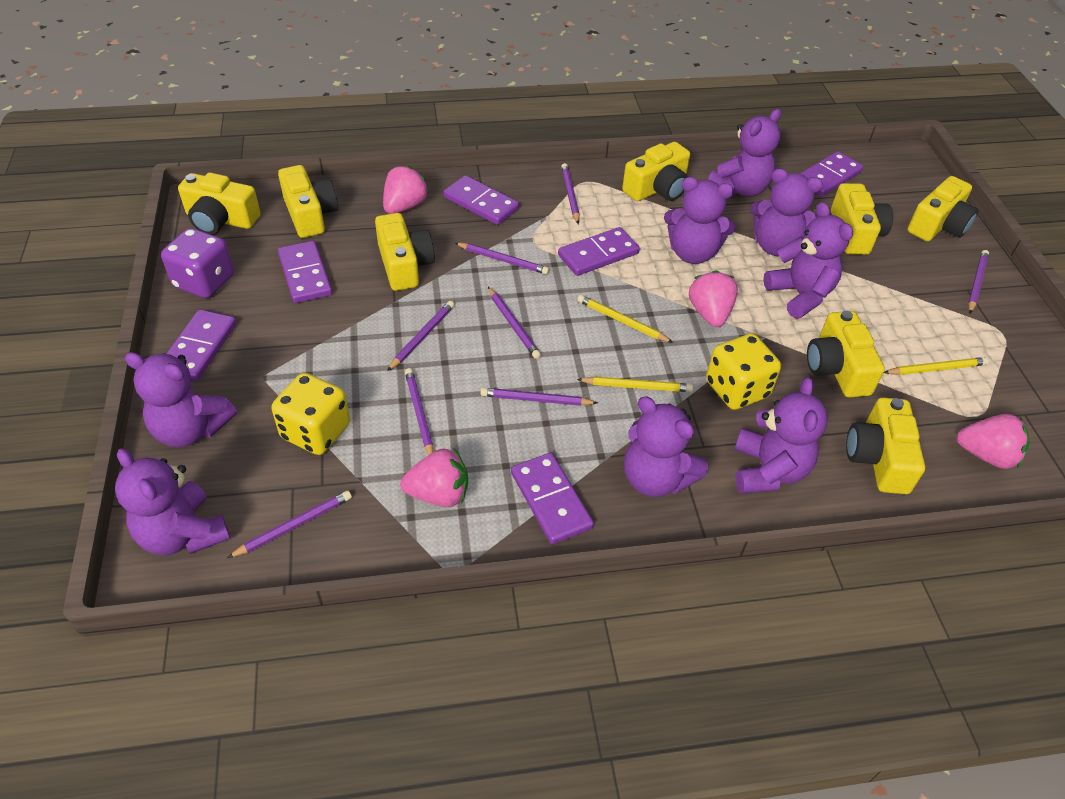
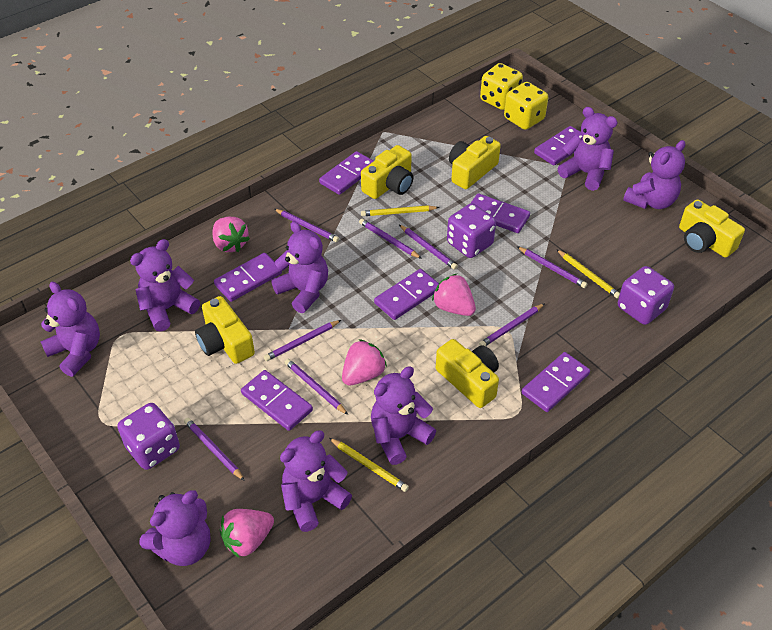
purple dice: 1 -> 3
purple domino: 6 -> 7
yellow camera: 8 -> 5

